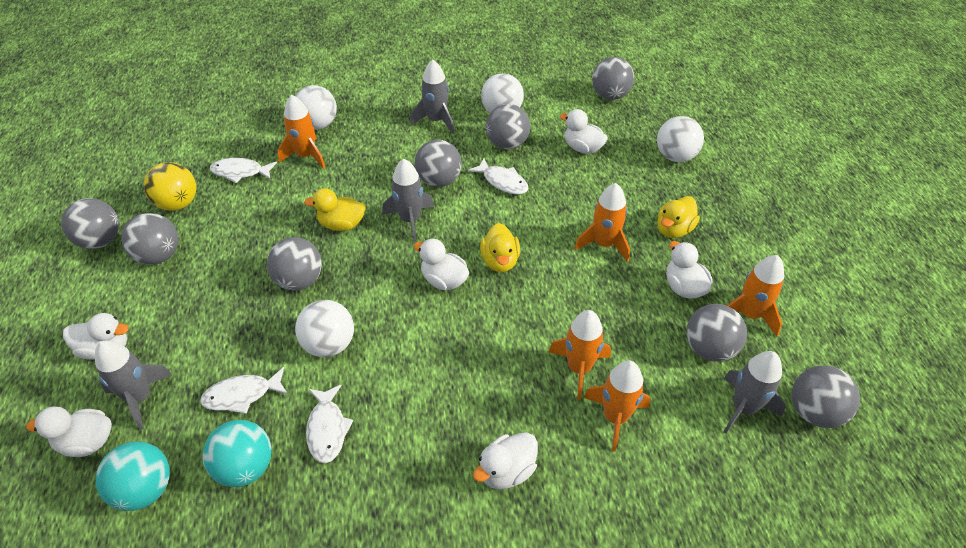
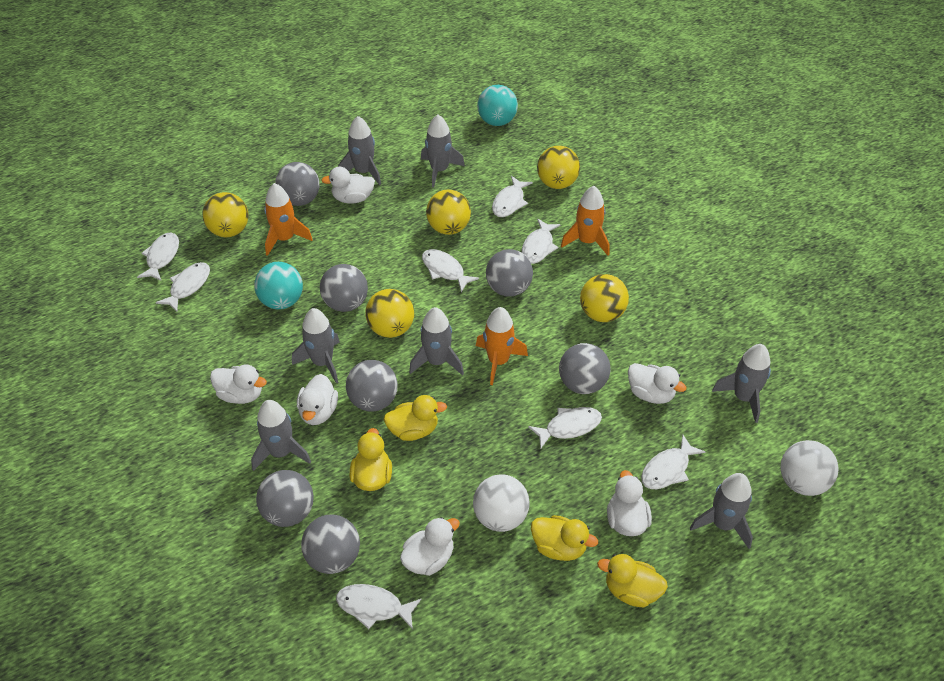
grey ball: 8 -> 7
grey rocket: 4 -> 7
orange rocket: 5 -> 3
white ball: 4 -> 2
white fish: 4 -> 8
yellow ball: 1 -> 5
yellow duck: 3 -> 4

